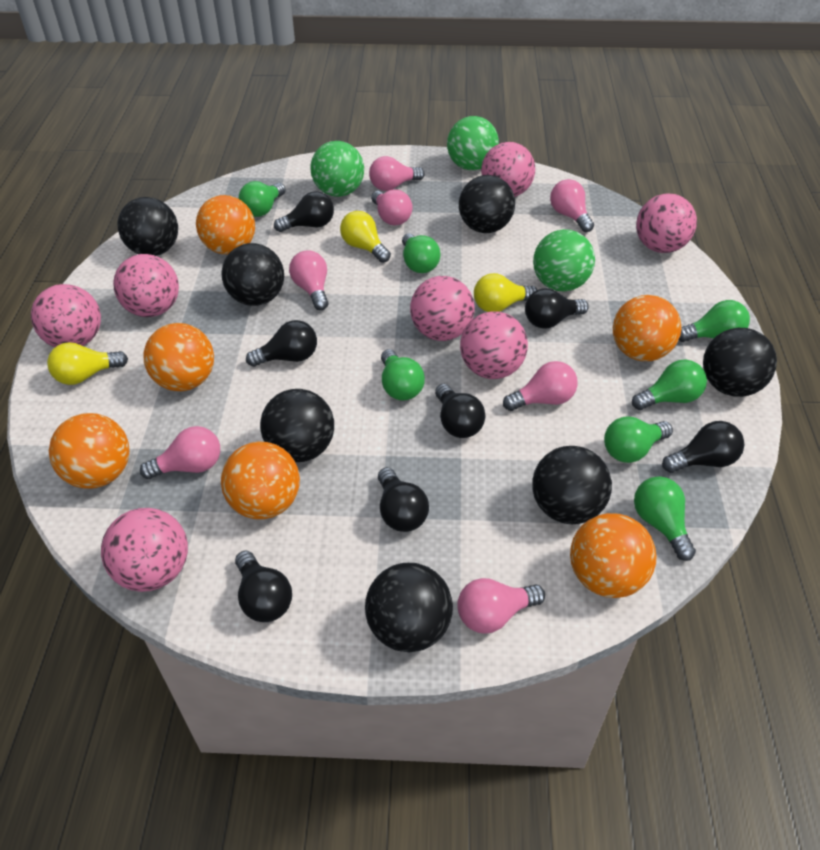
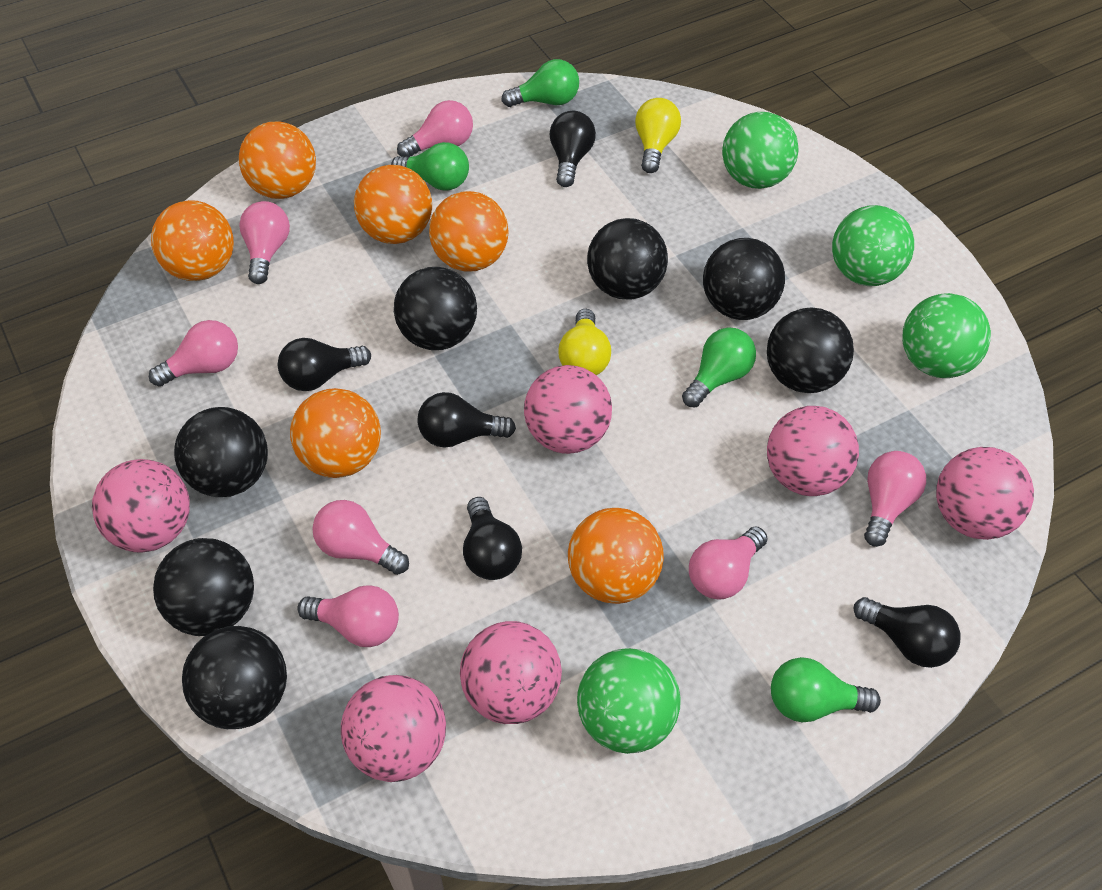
black light bulb: 7 -> 5
green ball: 3 -> 4
green light bulb: 7 -> 4
pink ball: 7 -> 6
yellow light bulb: 3 -> 2

